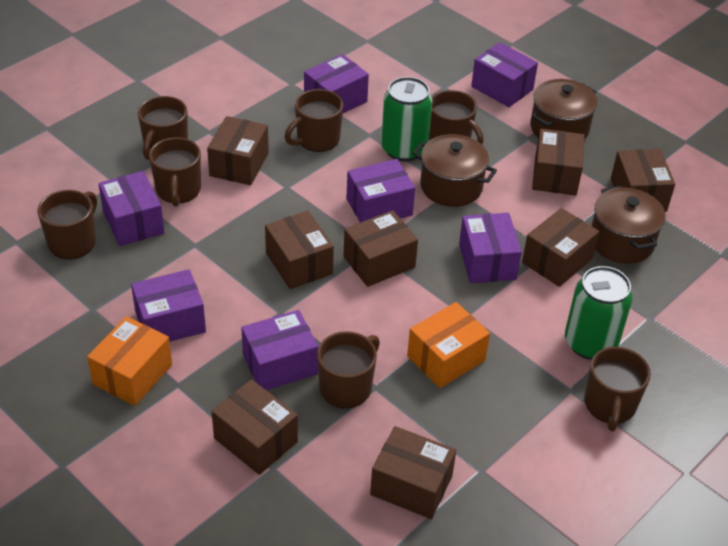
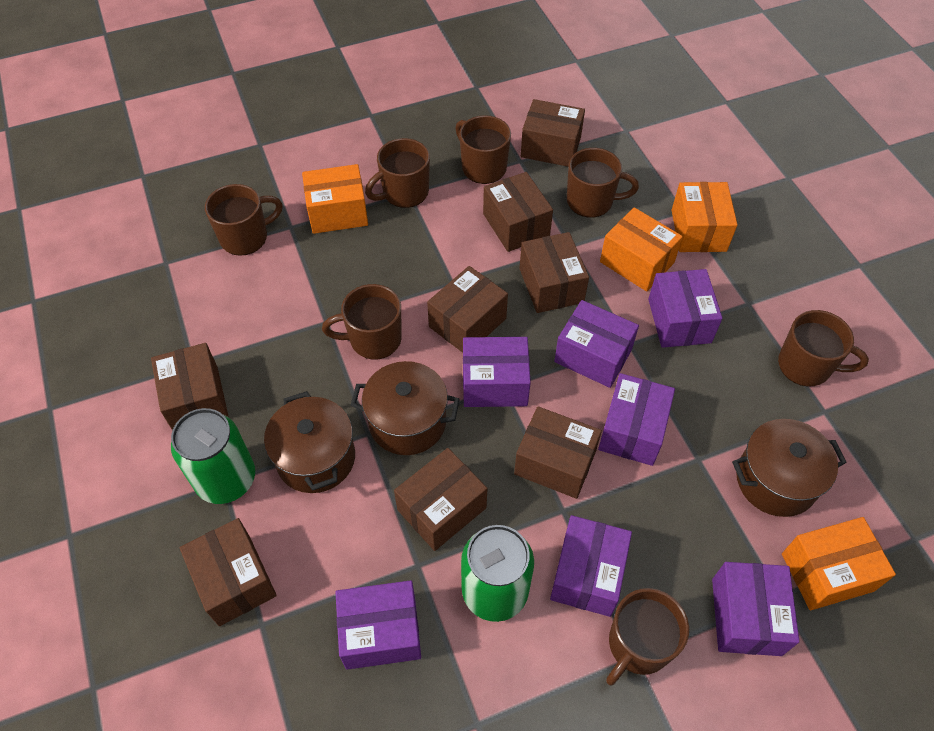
orange box: 2 -> 4

